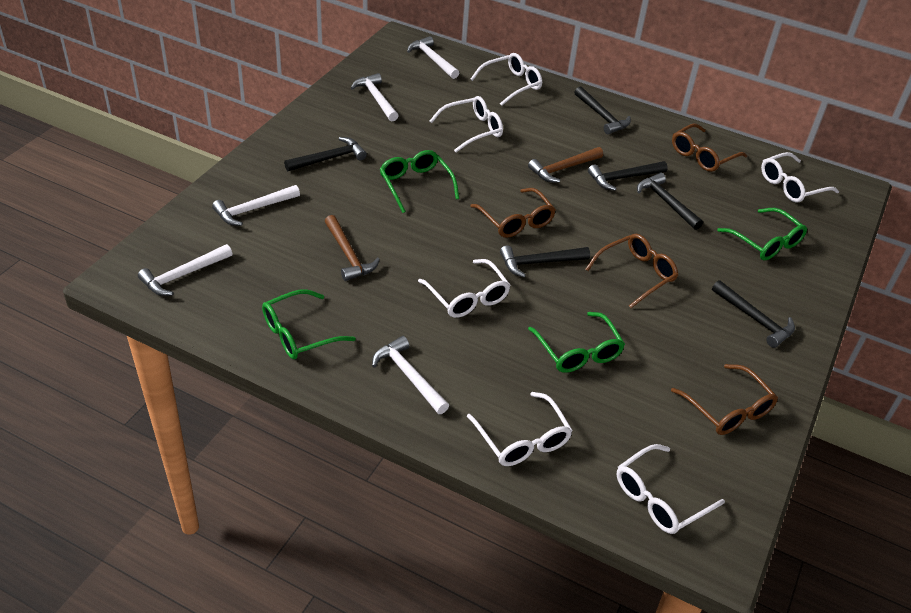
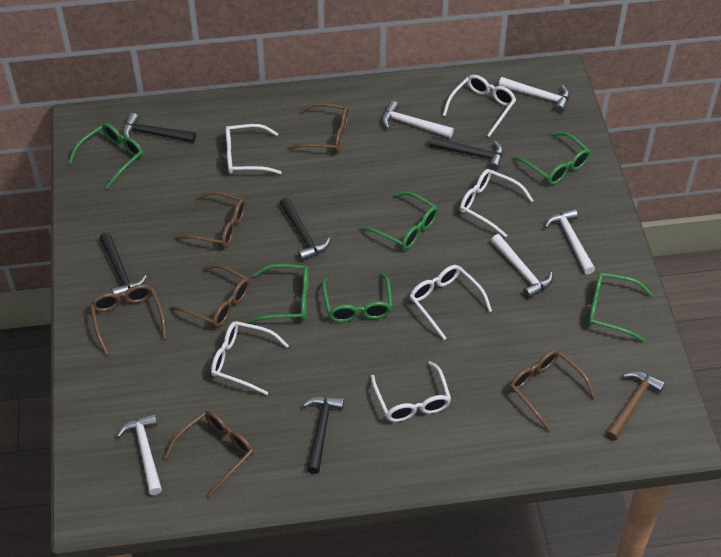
black hammer: 6 -> 5
brown glasses: 4 -> 6
brown hammer: 2 -> 1
green glasses: 4 -> 6

